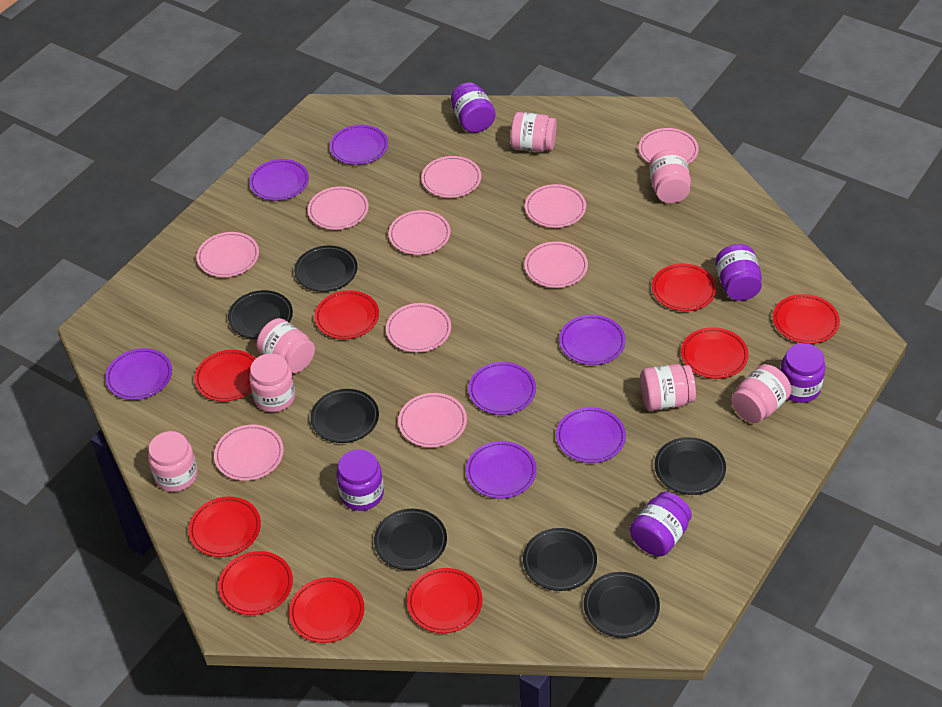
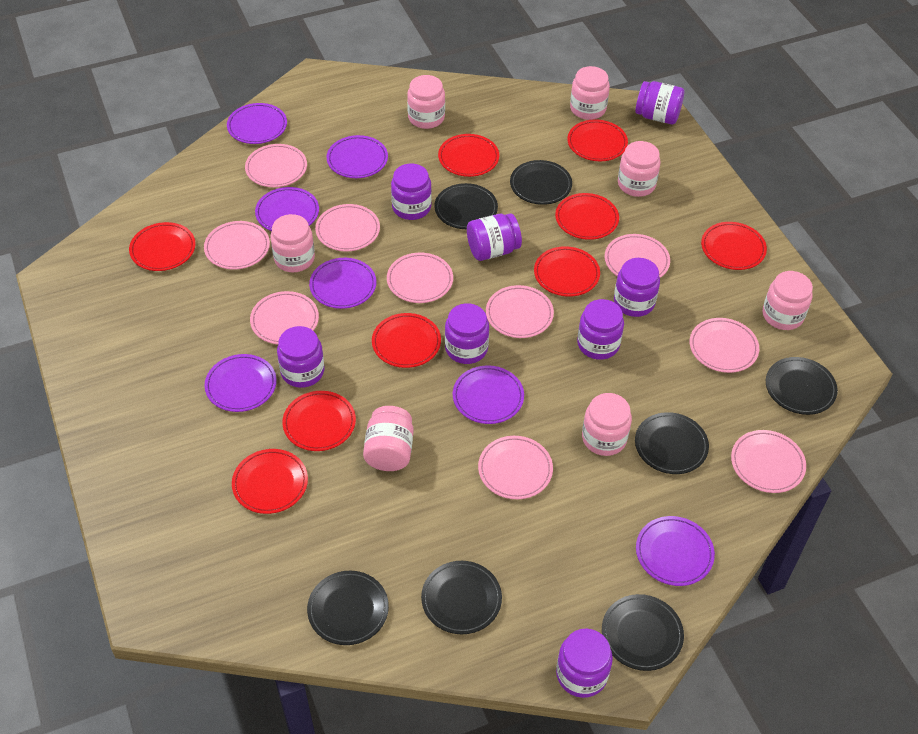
purple jar: 5 -> 8

